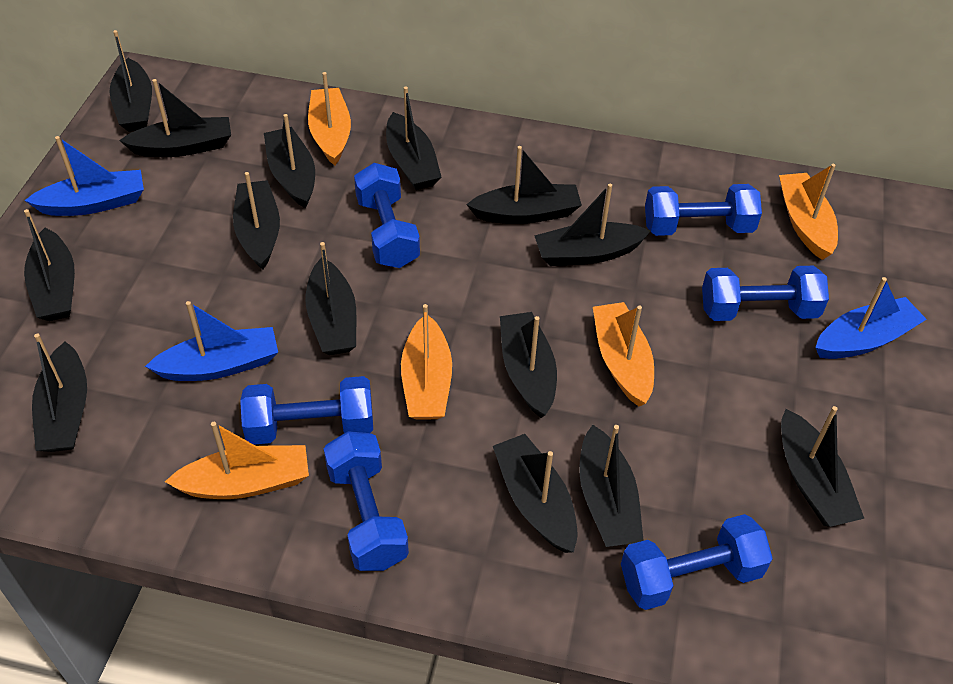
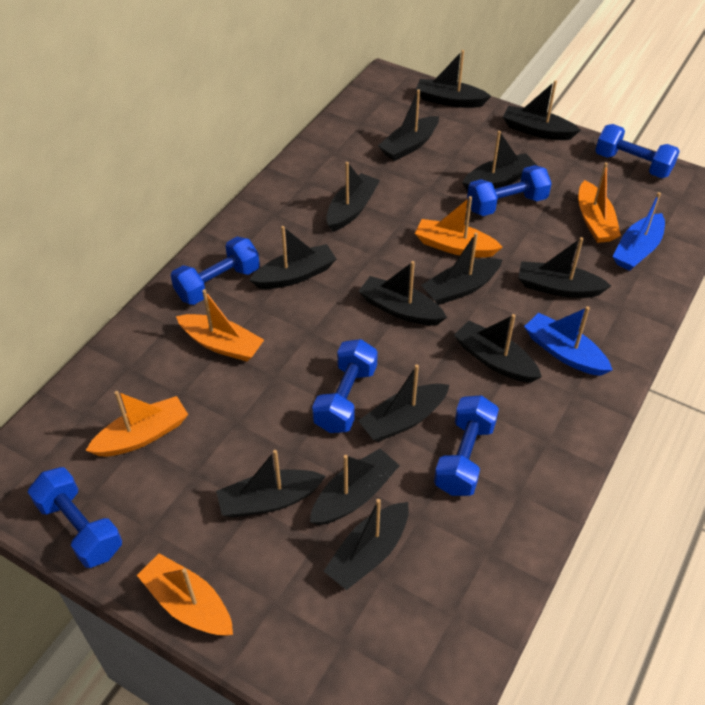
blue boat: 3 -> 2

